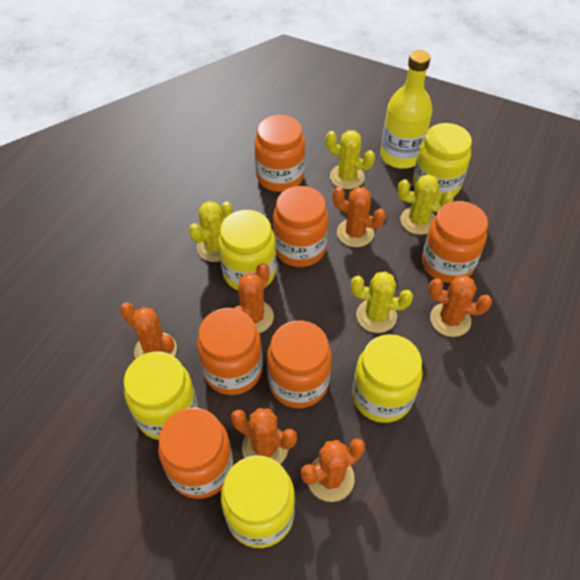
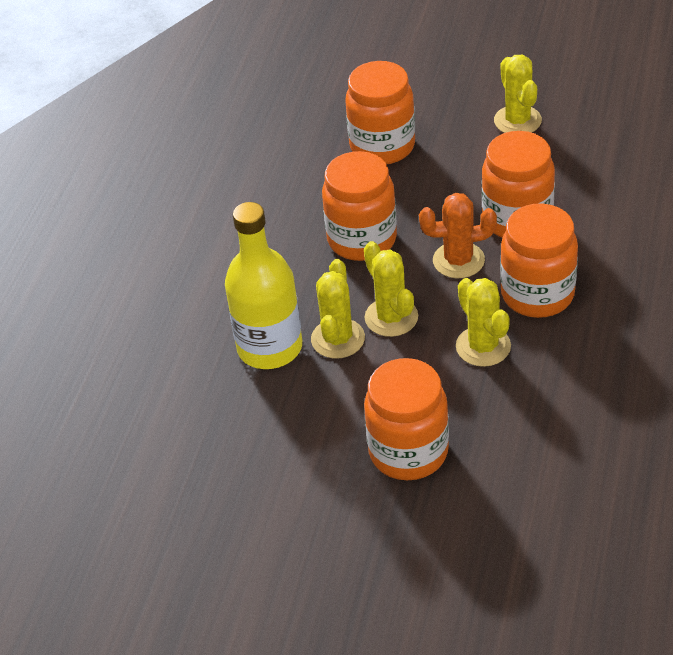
orange cactus: 6 -> 1
orange jar: 6 -> 5
yellow jar: 5 -> 0

